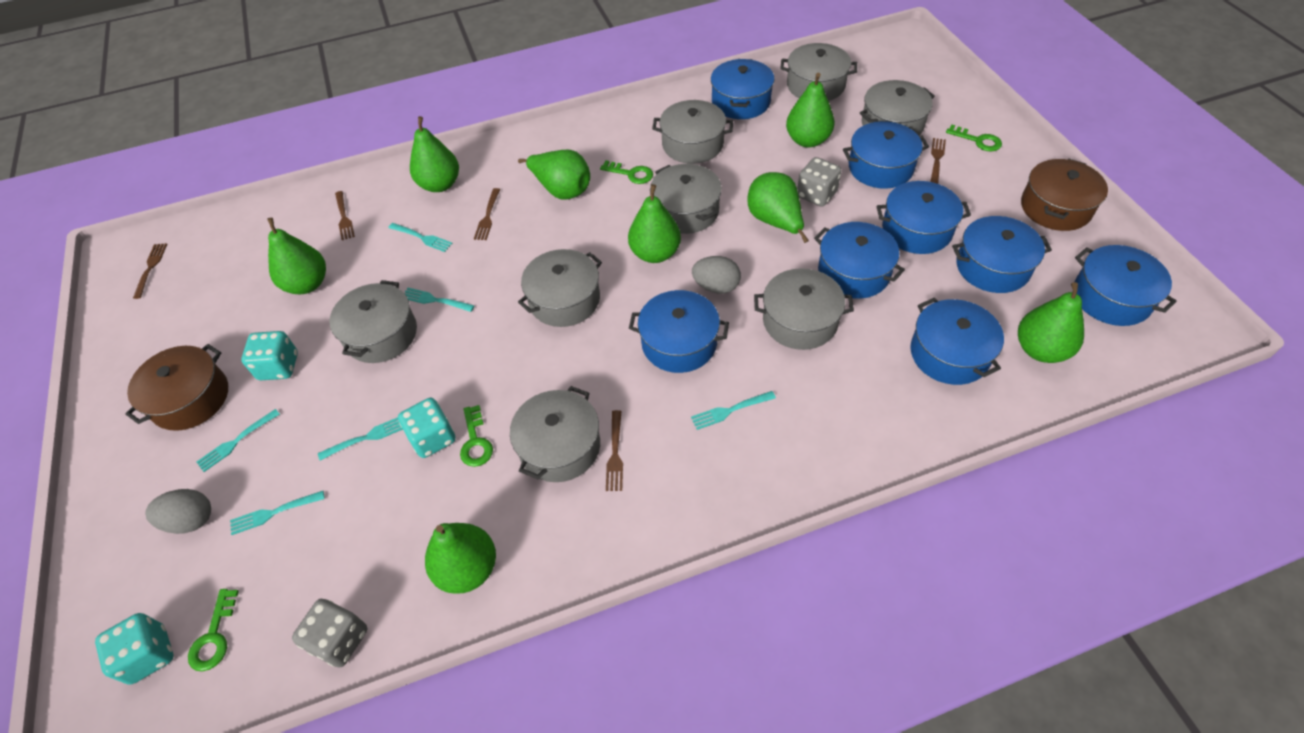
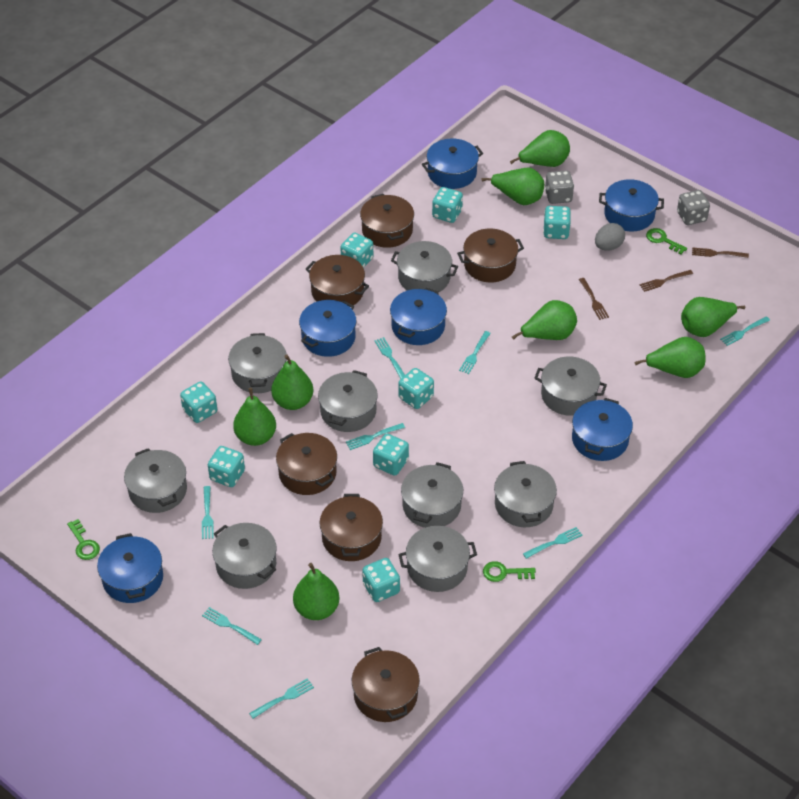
blue pot: 8 -> 6
brown fork: 5 -> 3
brown pot: 2 -> 6
green key: 4 -> 3
grey egg: 2 -> 1
grey pot: 8 -> 9
turquoise dice: 3 -> 8
turquoise fork: 6 -> 8

